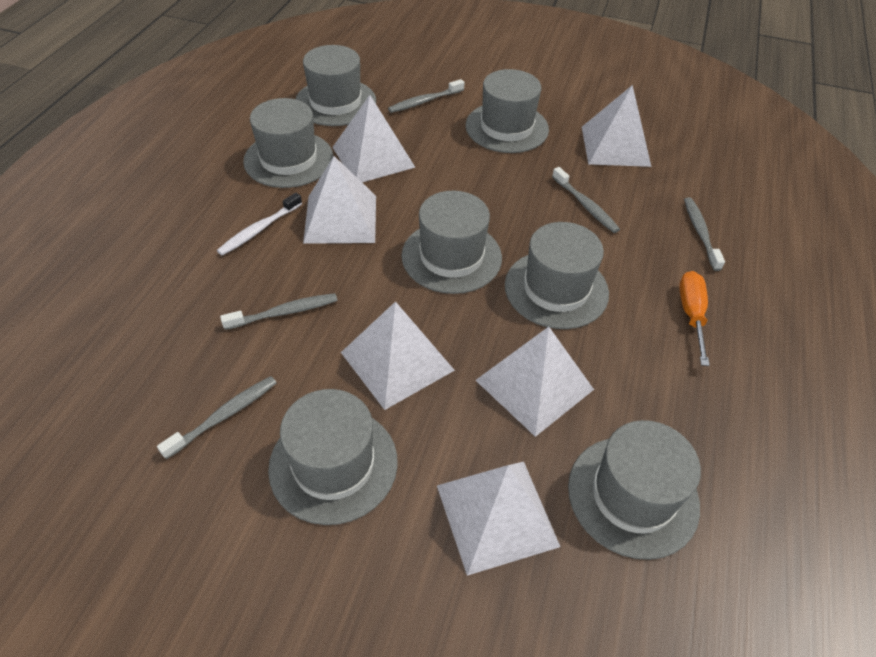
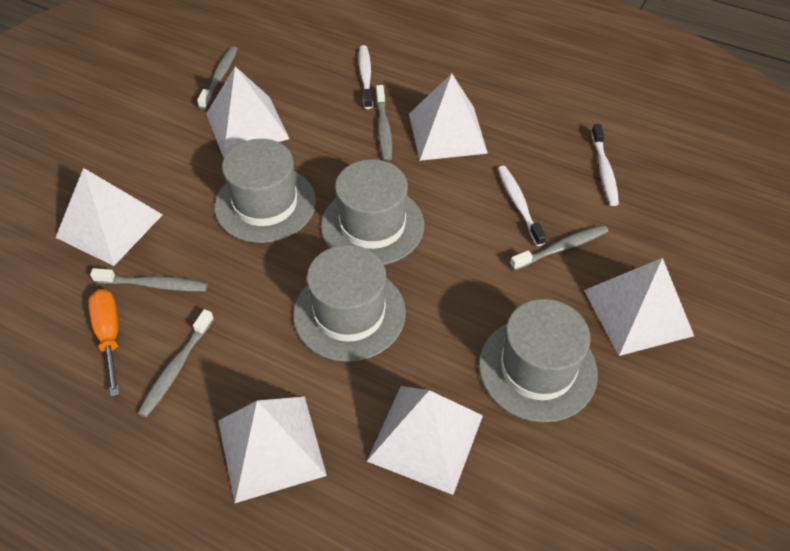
grey hat: 7 -> 4
white toothbrush: 1 -> 3

